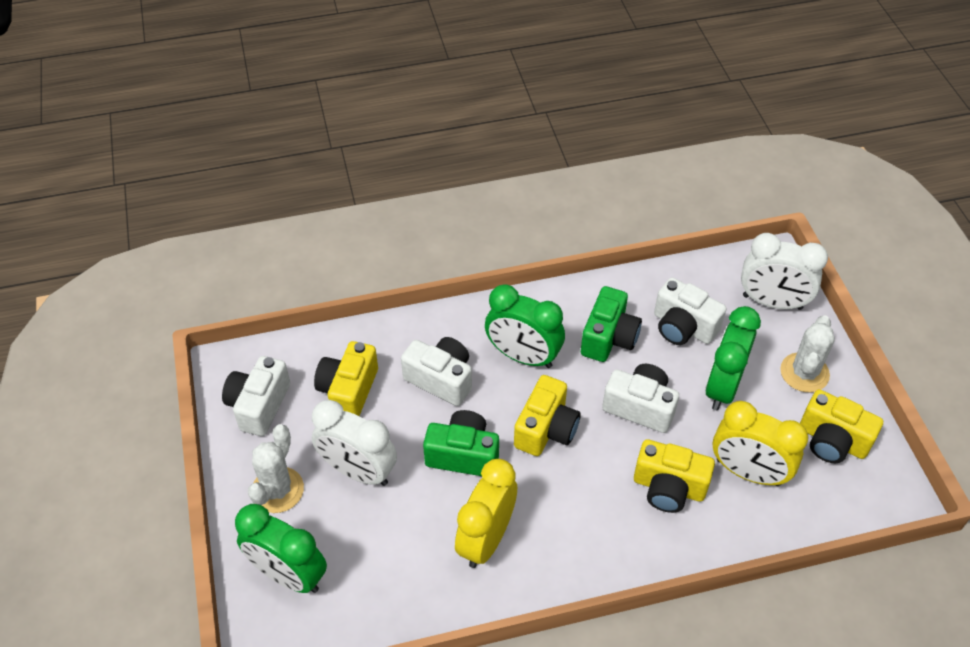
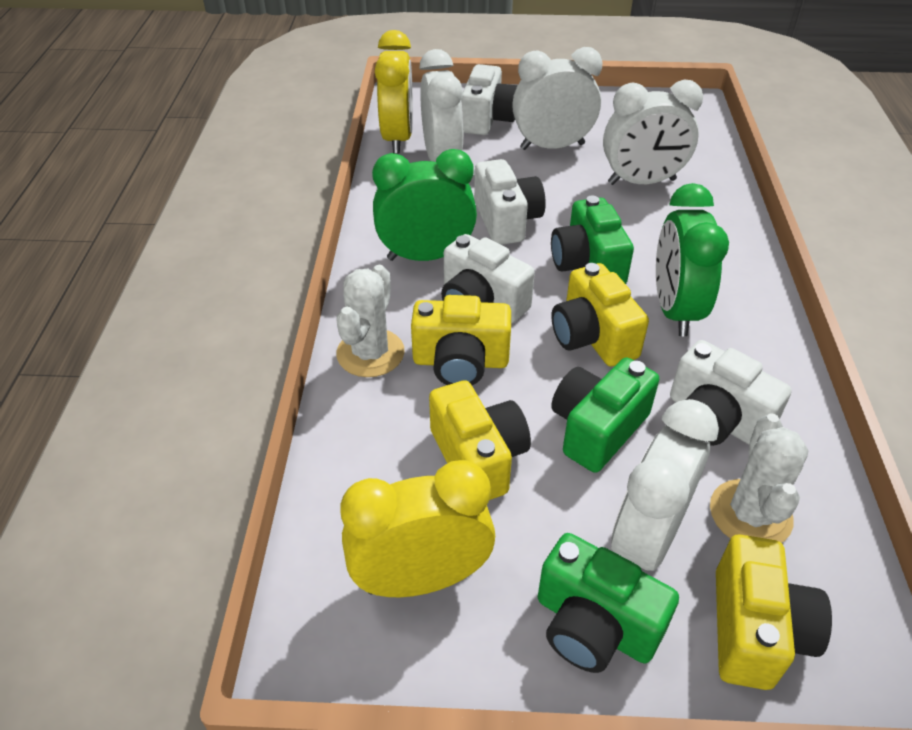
green camera: 2 -> 3
green clock: 3 -> 2
white clock: 2 -> 4

